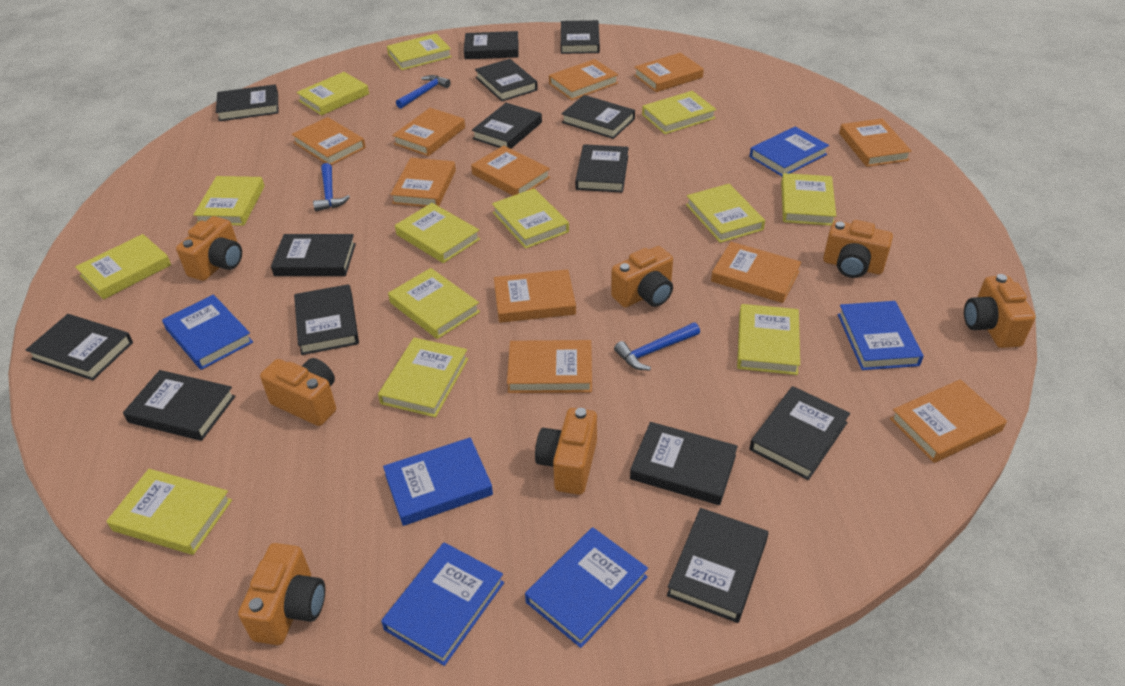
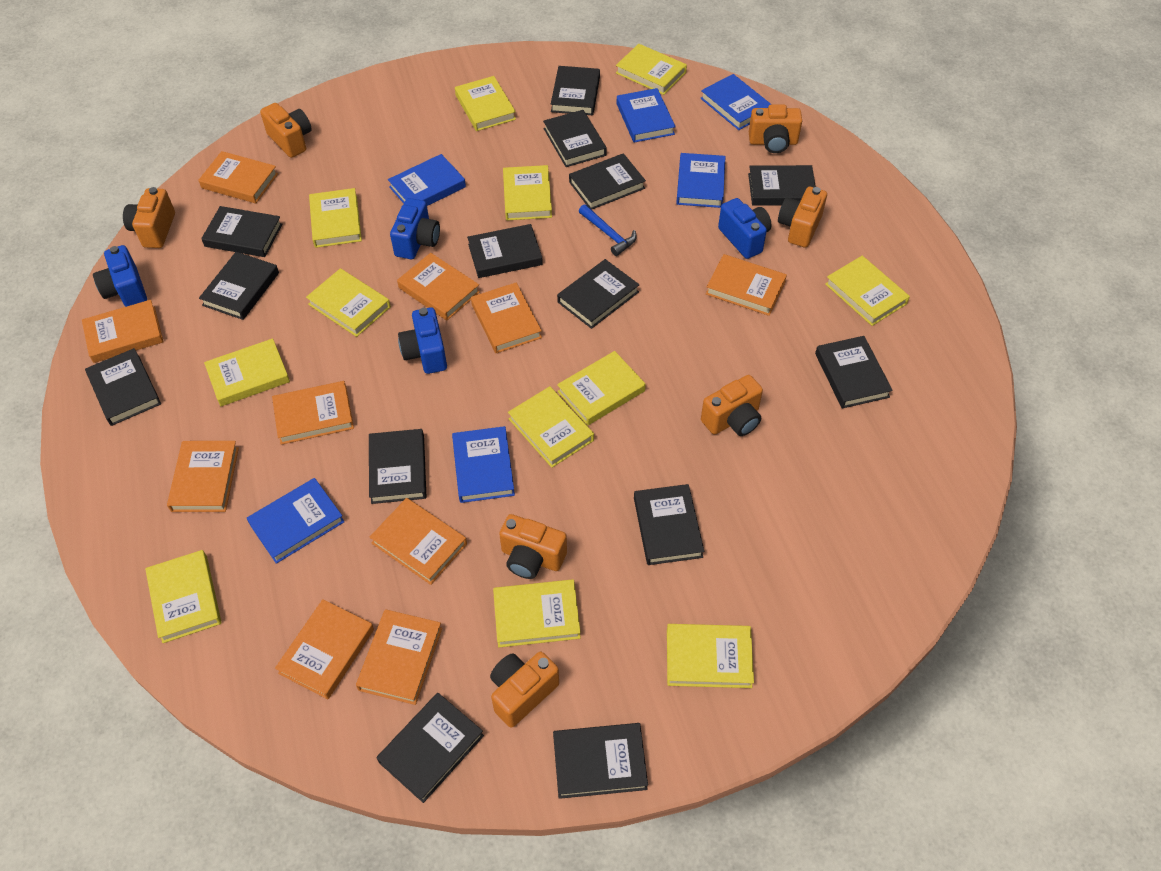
blue camera: 0 -> 4
blue hammer: 3 -> 1
orange book: 11 -> 10
yellow book: 13 -> 12

